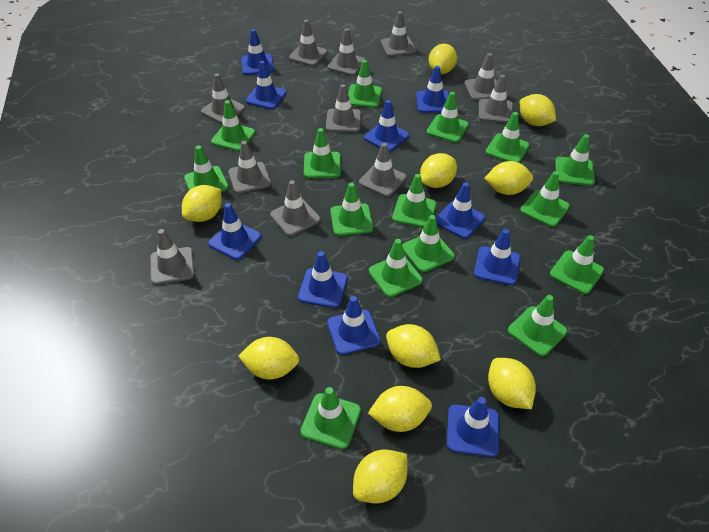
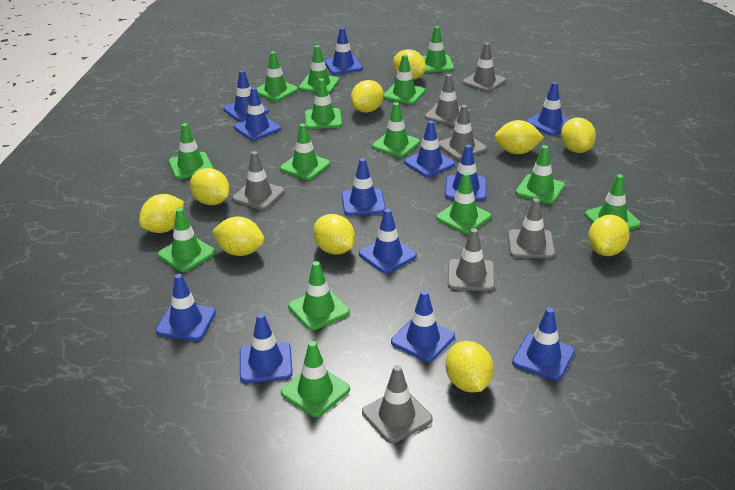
blue traffic cone: 10 -> 12
green traffic cone: 15 -> 14
grey traffic cone: 11 -> 7

